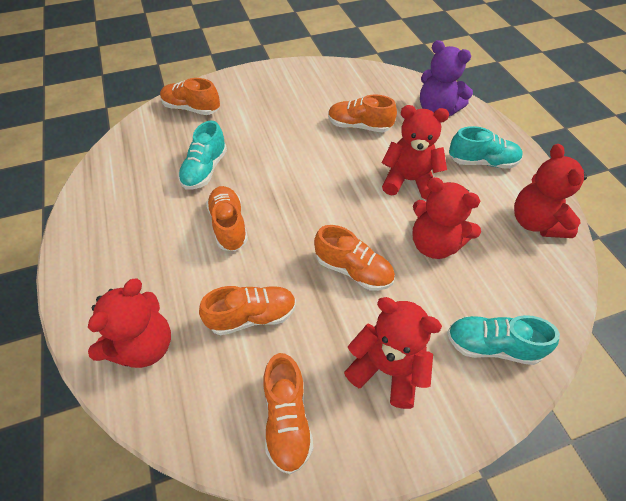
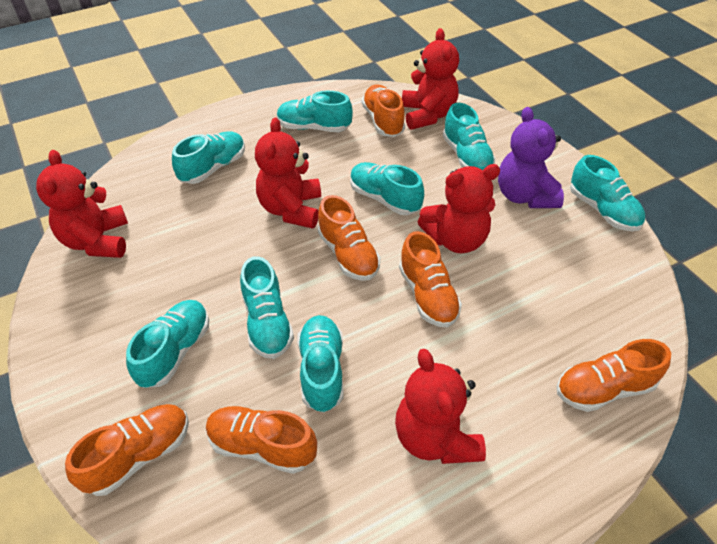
turquoise shoe: 3 -> 8

